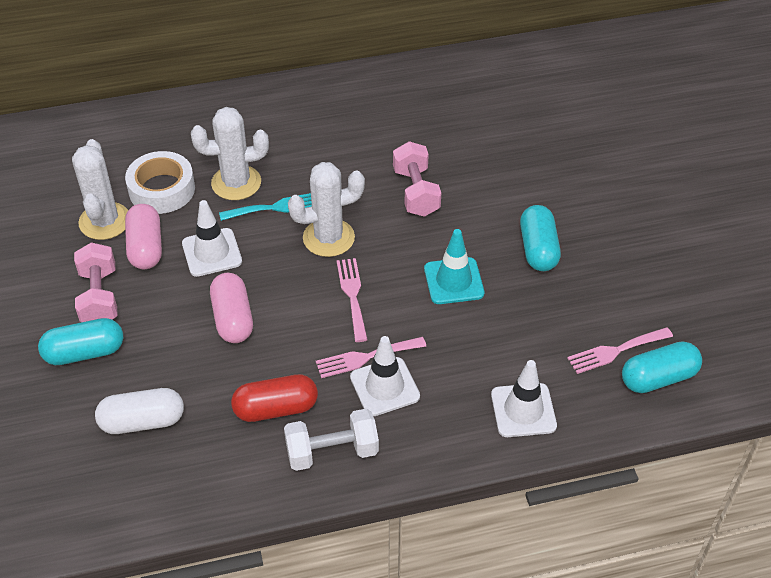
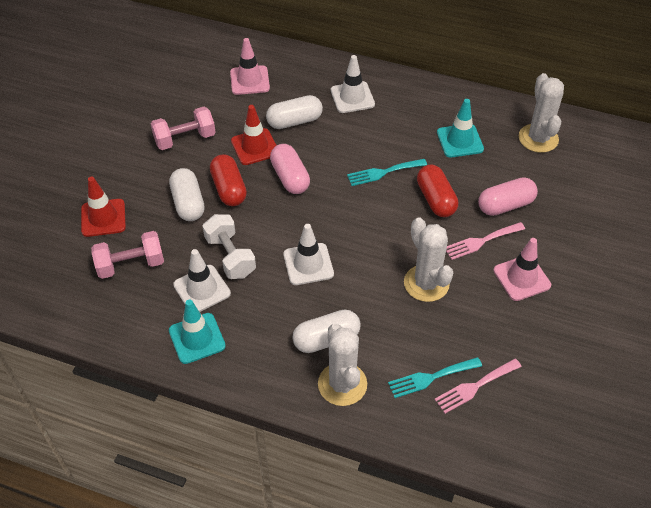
pink fork: 3 -> 2
pink traffic cone: 0 -> 2
red capsule: 1 -> 2
red traffic cone: 0 -> 2
turquoise capsule: 3 -> 0
turquoise fork: 1 -> 2
turquoise traffic cone: 1 -> 2
white capsule: 1 -> 3
white tape: 1 -> 0

